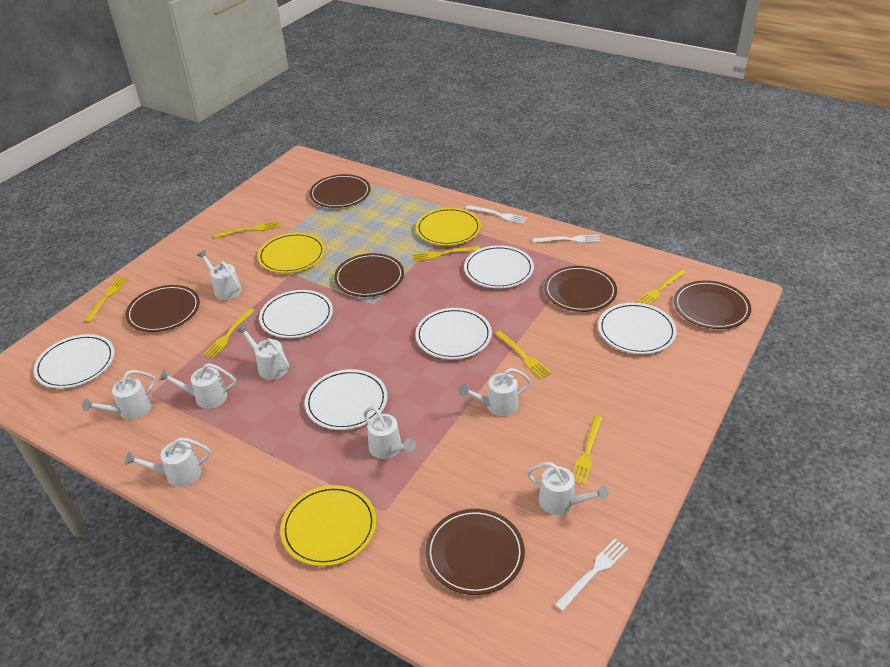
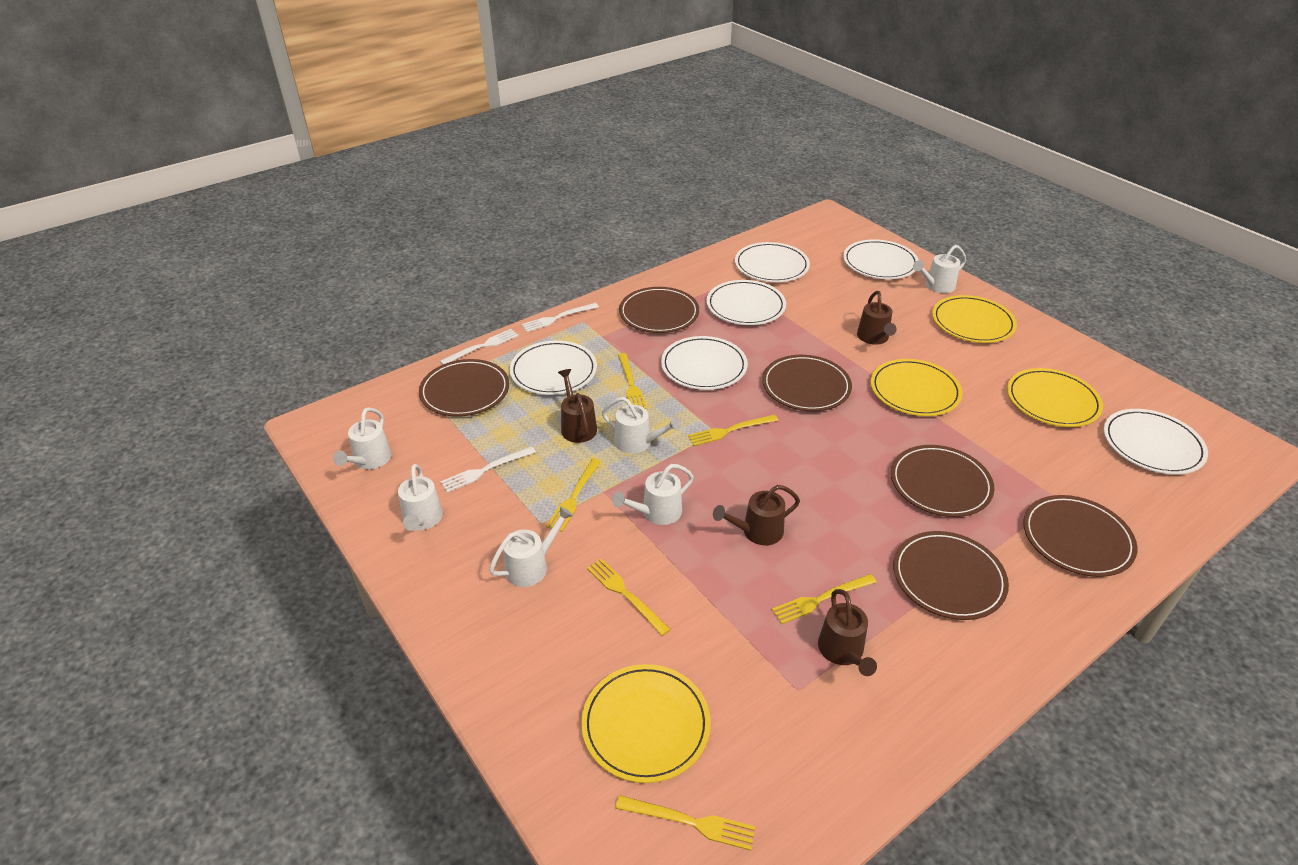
brown watering can: 0 -> 4
white watering can: 8 -> 6
yellow fork: 7 -> 6
yellow plate: 3 -> 4

